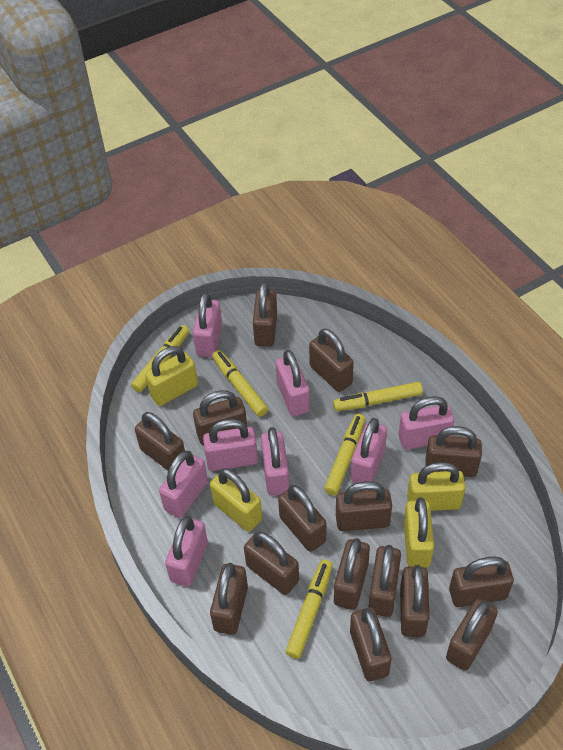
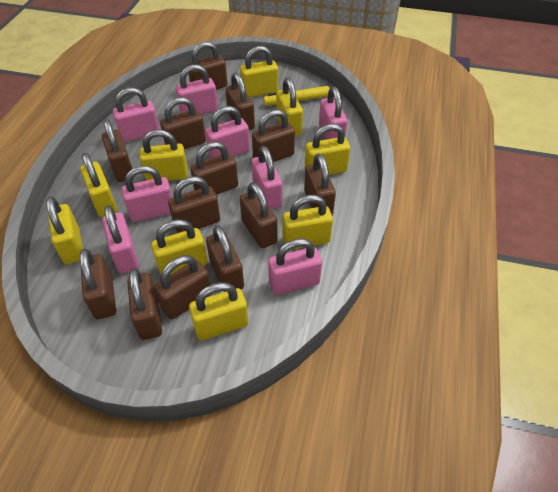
brown padlock: 15 -> 13
yellow marker: 5 -> 1
yellow padlock: 4 -> 9

